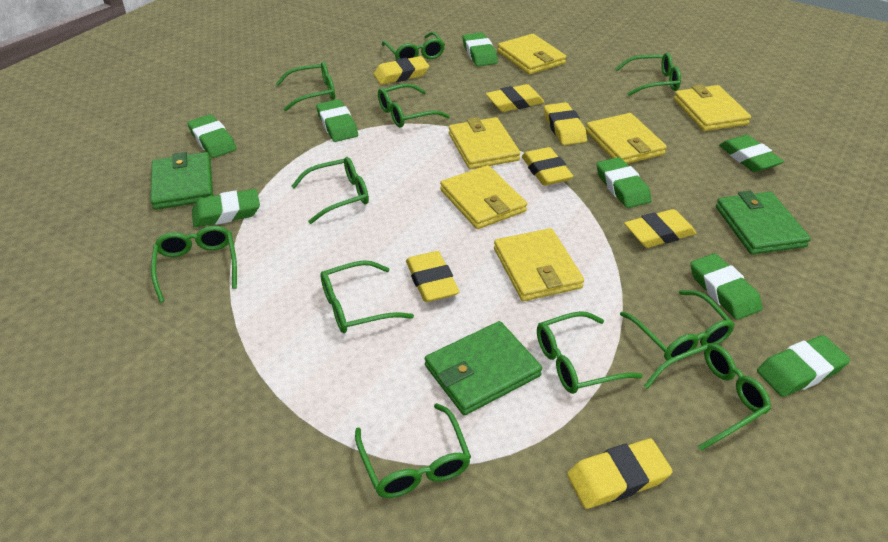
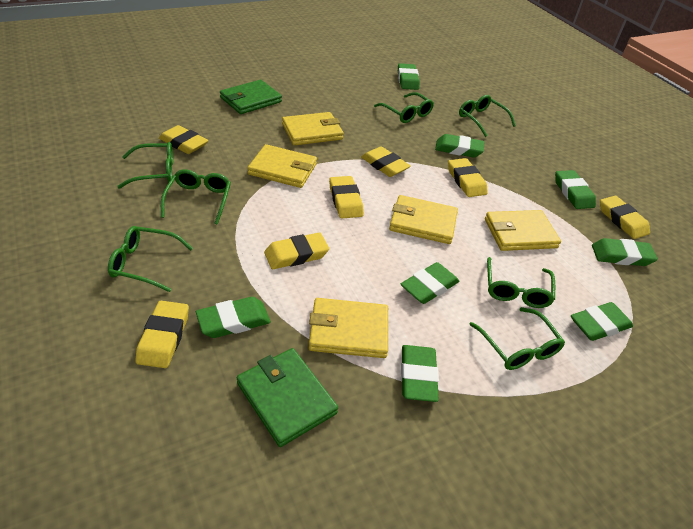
green glasses: 11 -> 7
green wallet: 3 -> 2
yellow wallet: 6 -> 5

